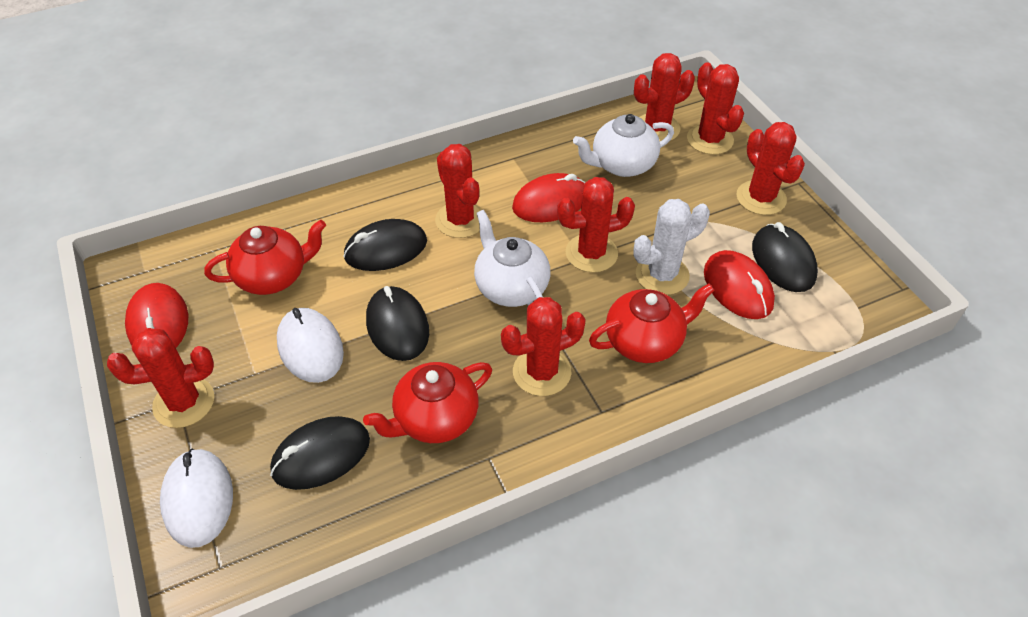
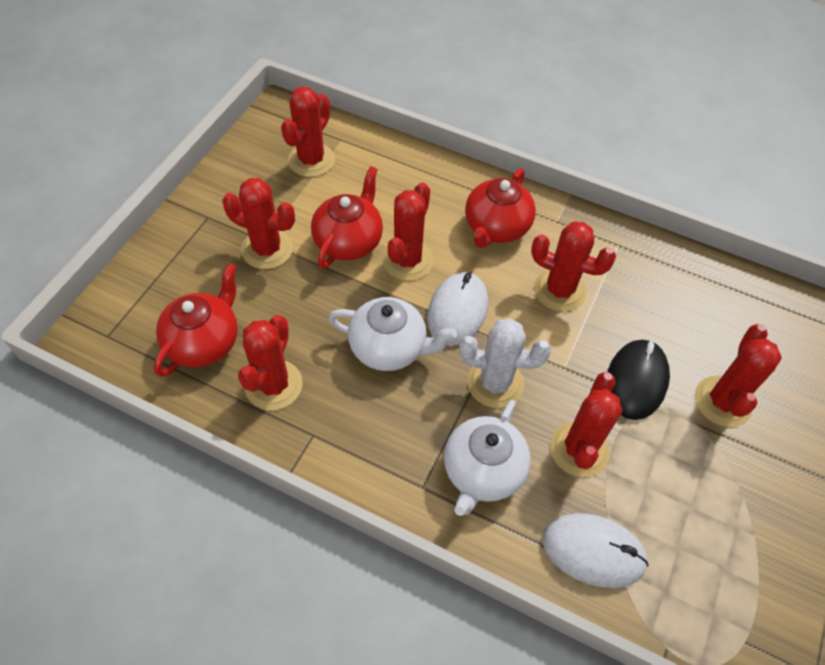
black mouse: 4 -> 1
red mouse: 3 -> 0

